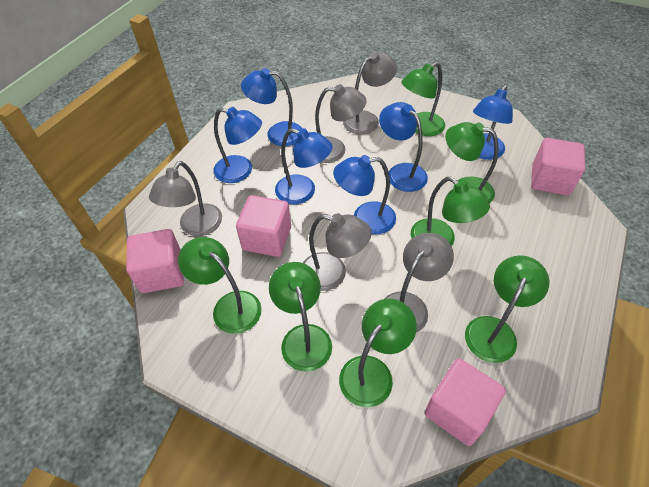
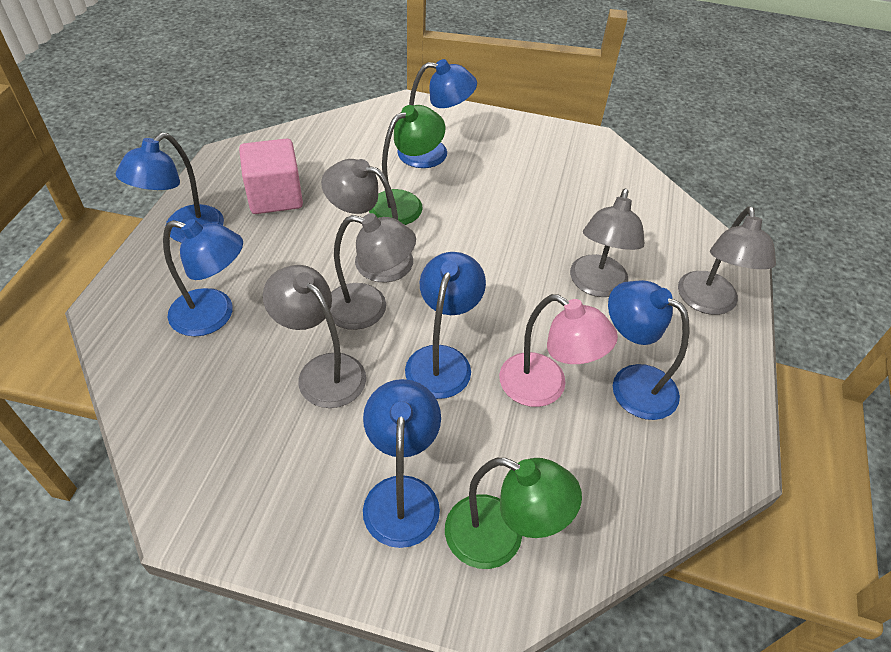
green lamp: 7 -> 2
pink cube: 4 -> 1
pink lamp: 0 -> 1

